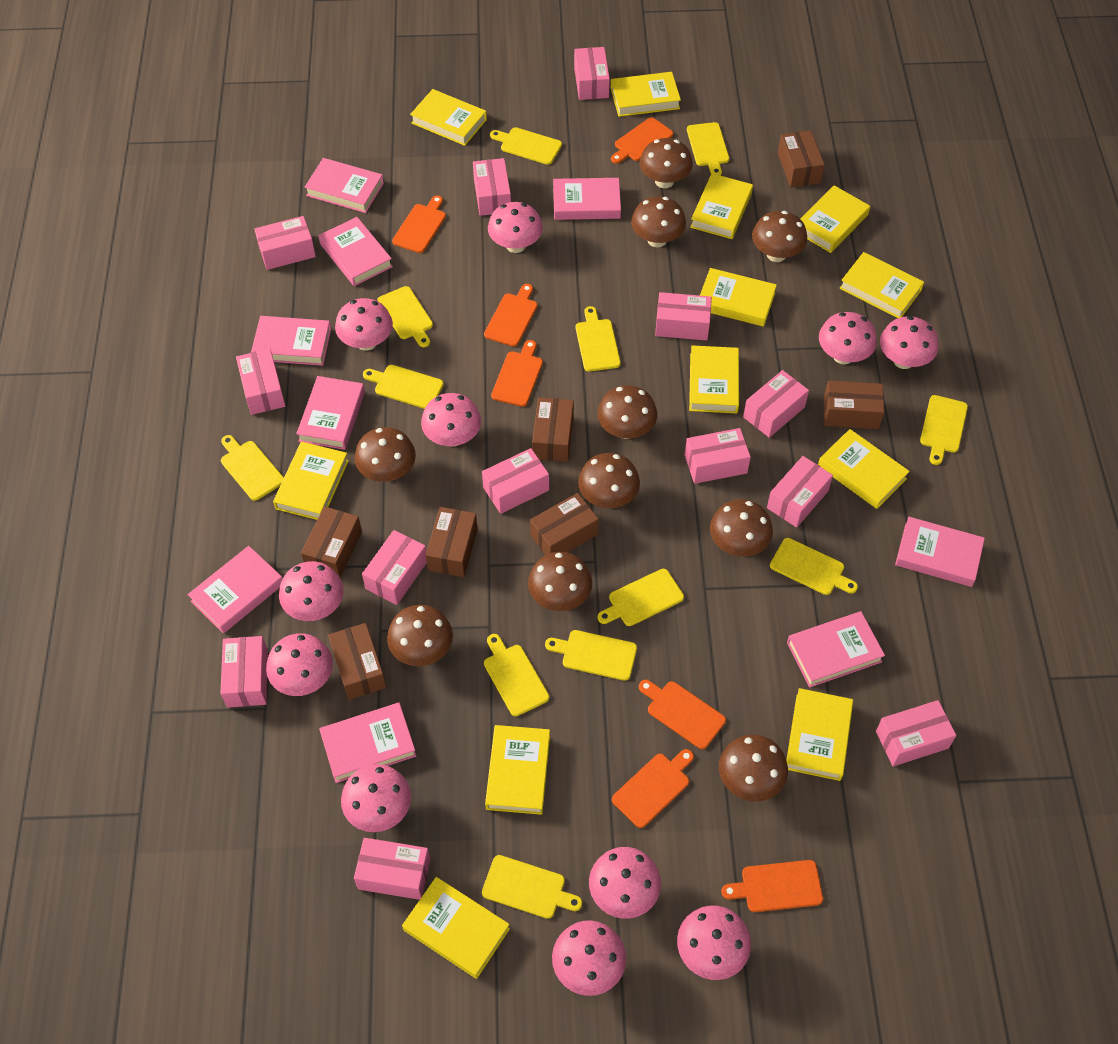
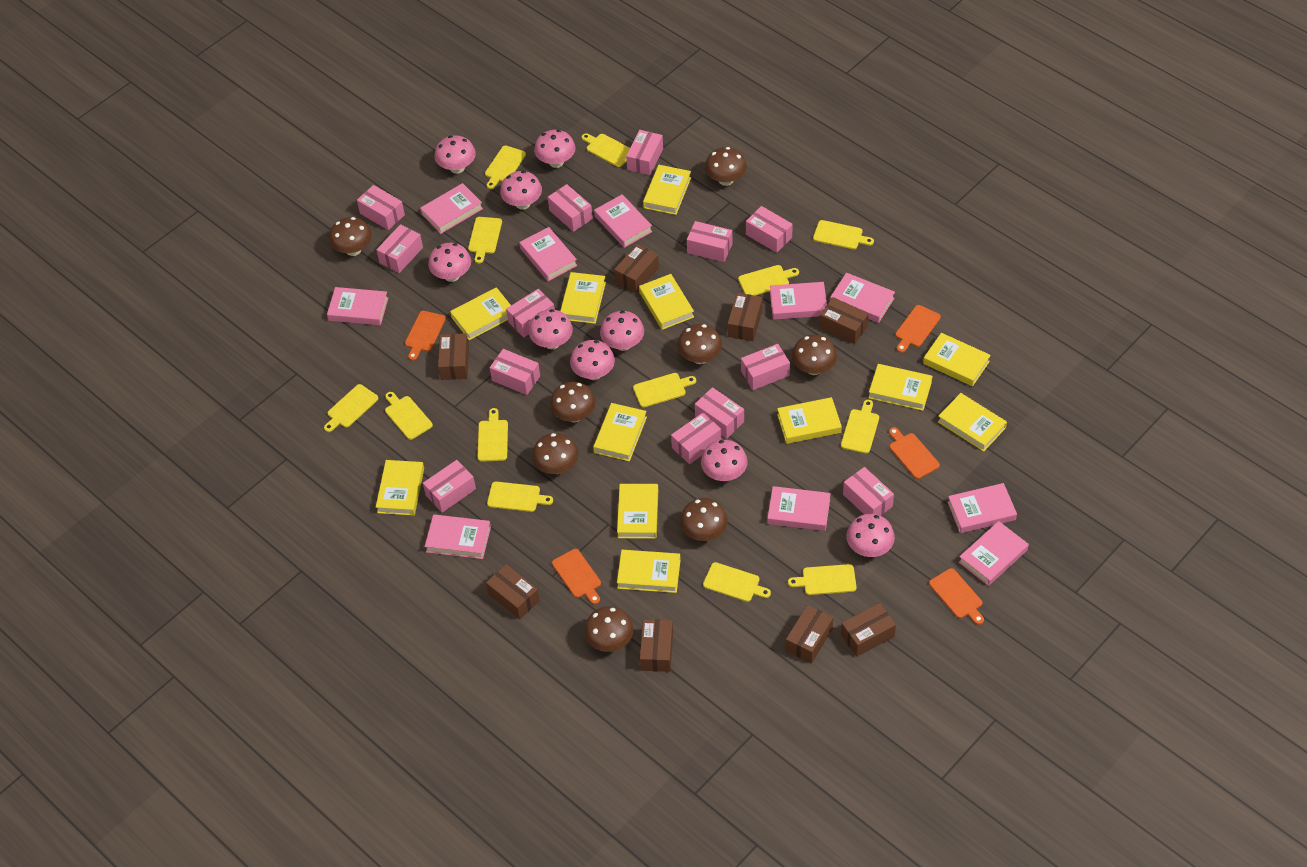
brown box: 7 -> 8
brown mushroom: 10 -> 8
orange cutting board: 7 -> 5
pink book: 9 -> 10
pink mushroom: 11 -> 9
yellow cutting board: 12 -> 13

